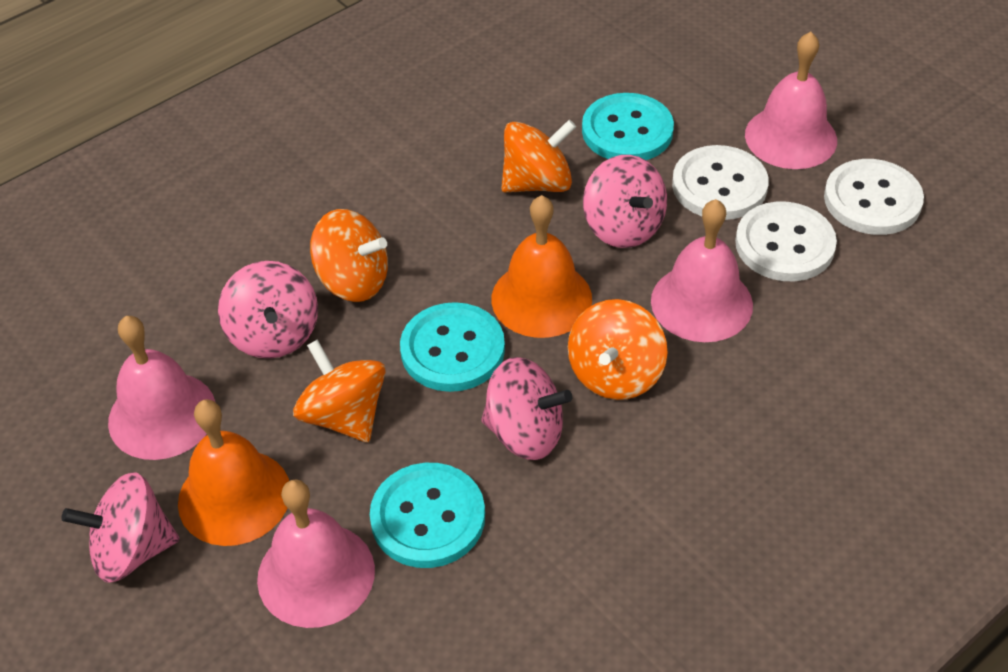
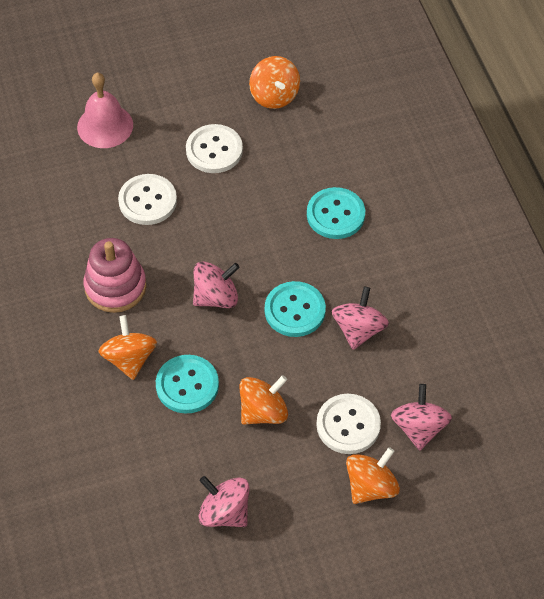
orange bell: 2 -> 0
pink bell: 4 -> 1
pink stacking toy: 0 -> 1

